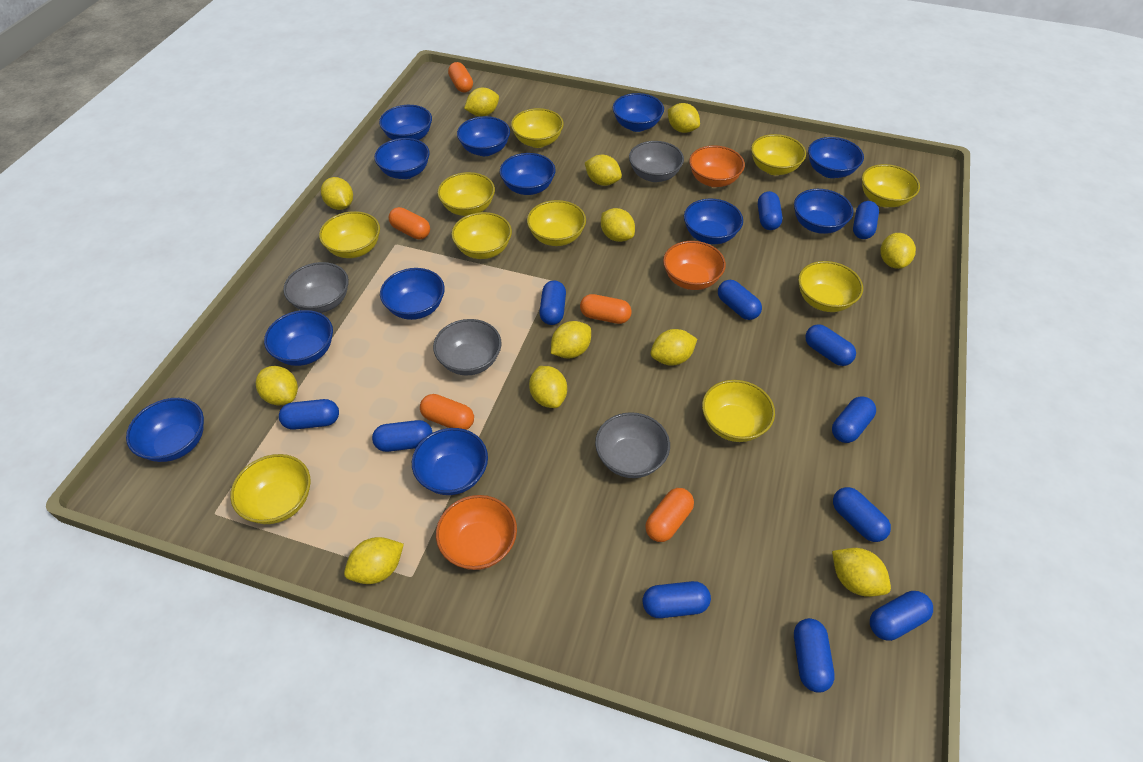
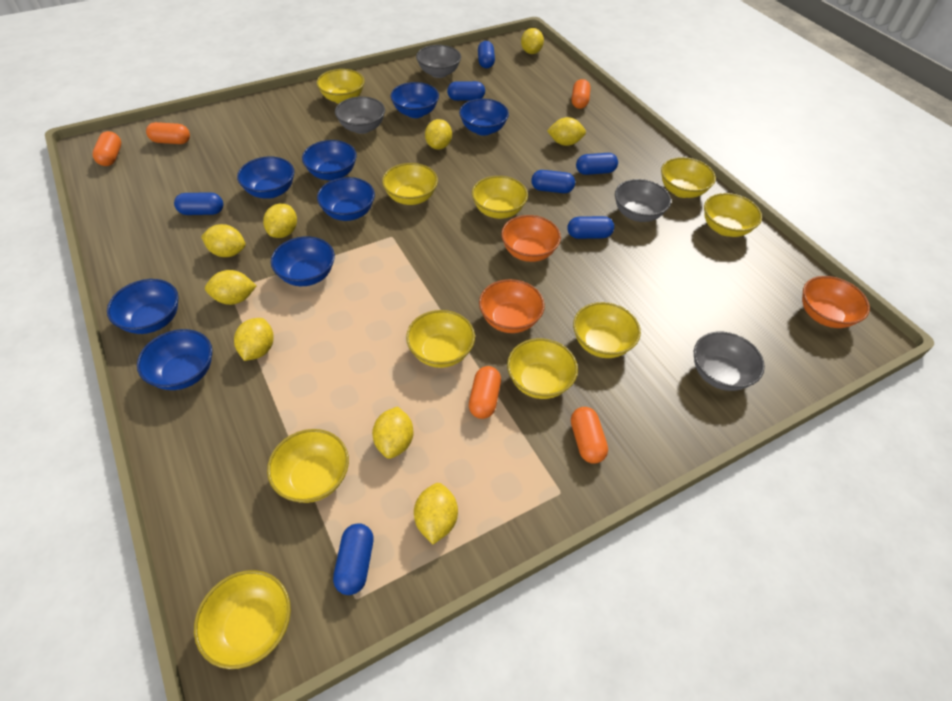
blue bowl: 12 -> 8
blue capsule: 12 -> 7
yellow lemon: 12 -> 9

